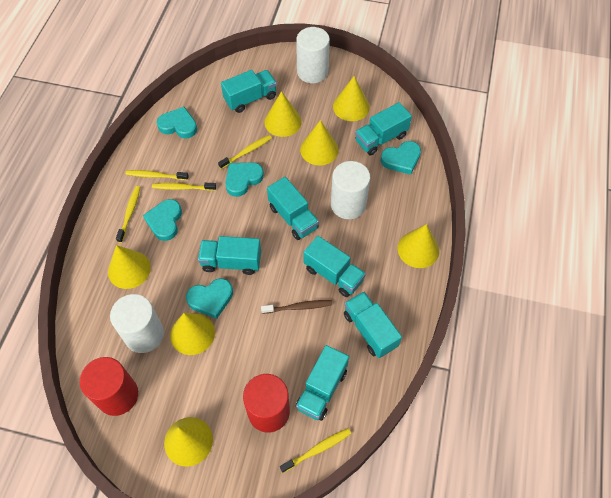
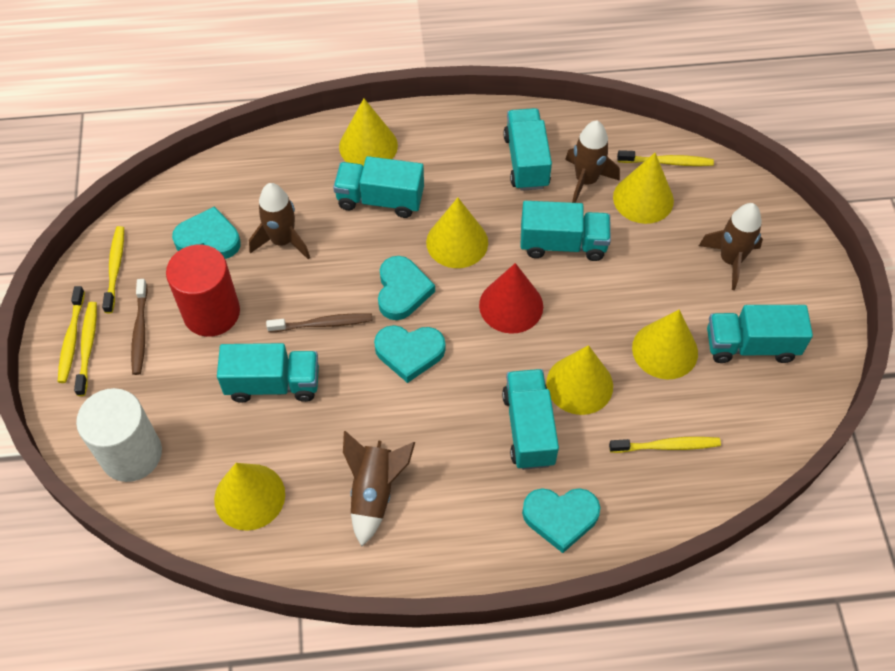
brown rocket: 0 -> 4
brown toothbrush: 1 -> 2
red cone: 0 -> 1
red cylinder: 2 -> 1
turquoise heart: 5 -> 4
turquoise truck: 7 -> 6
white cylinder: 3 -> 1
yellow cone: 7 -> 6

